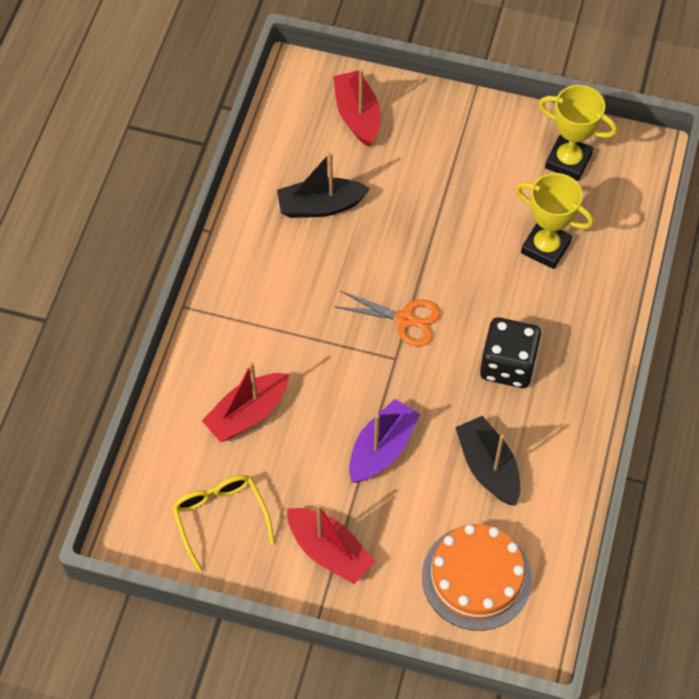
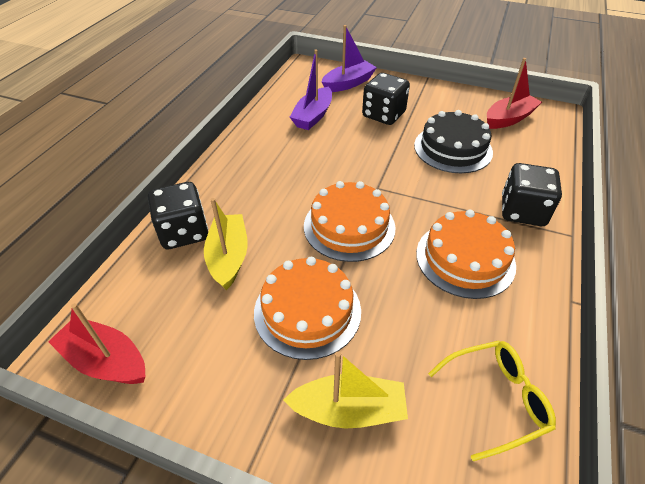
black boat: 2 -> 0
black cake: 0 -> 1
black dice: 1 -> 3
orange cake: 1 -> 3
orange scissors: 1 -> 0
purple boat: 1 -> 2
red boat: 3 -> 2
yellow boat: 0 -> 2
yellow trophy: 2 -> 0

